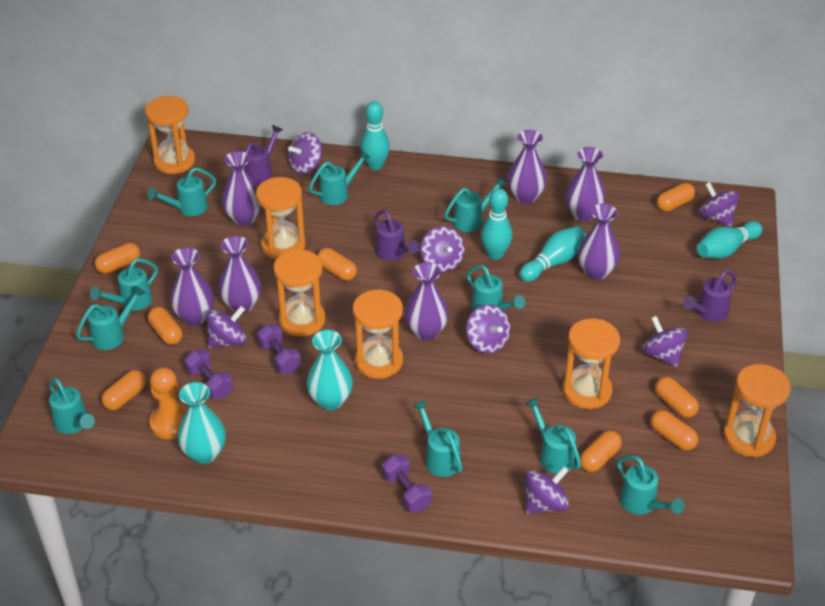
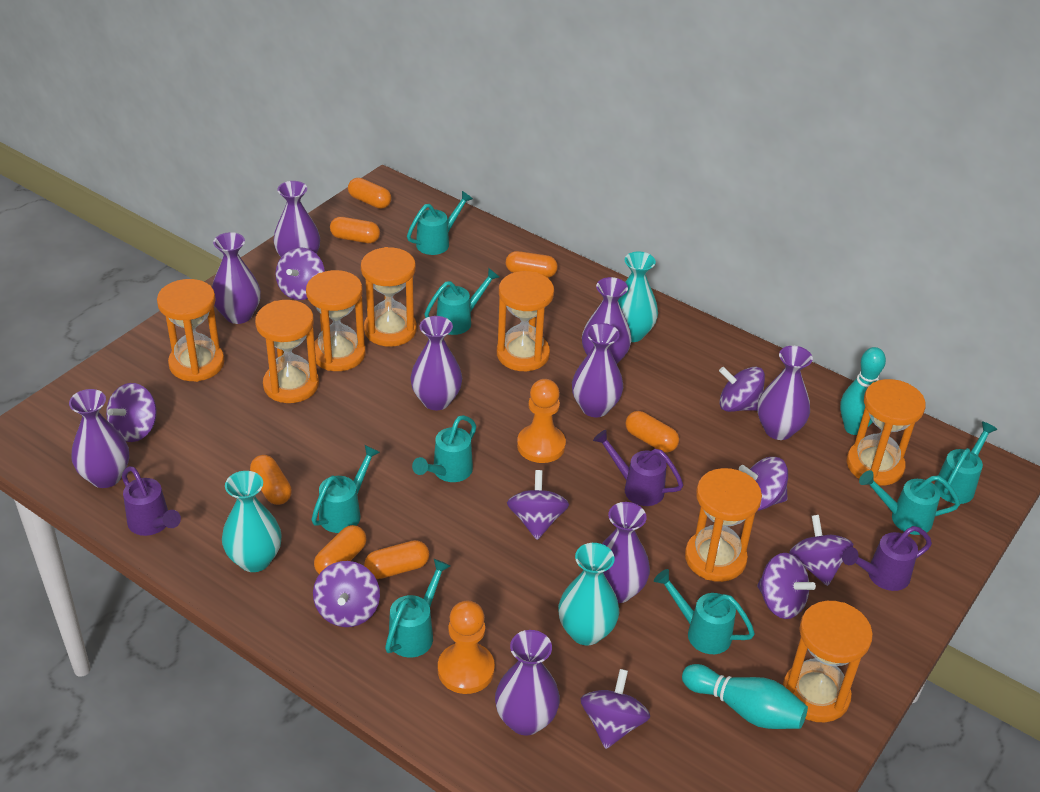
orange capsule: 8 -> 7
orange hourglass: 6 -> 8
orange pawn: 1 -> 2
purple dumbbell: 3 -> 0
purple spinning top: 7 -> 9
purple vase: 7 -> 9
turquoise bowling pin: 4 -> 2
turquoise vase: 2 -> 3
turquoise watering can: 10 -> 8

